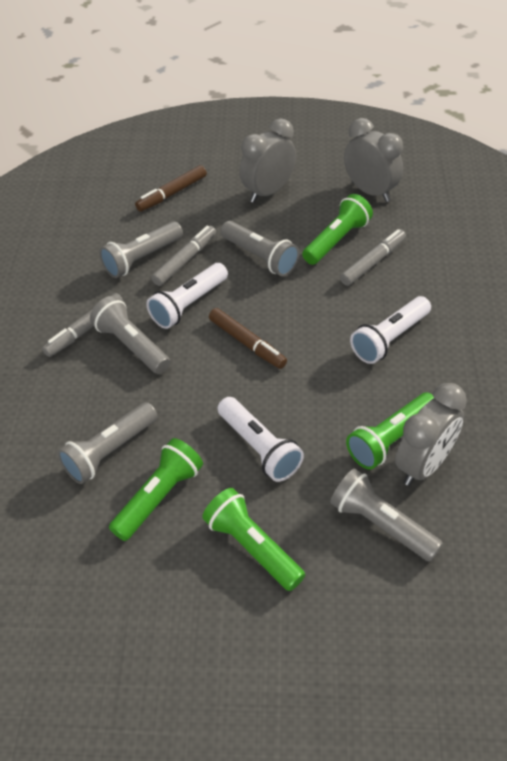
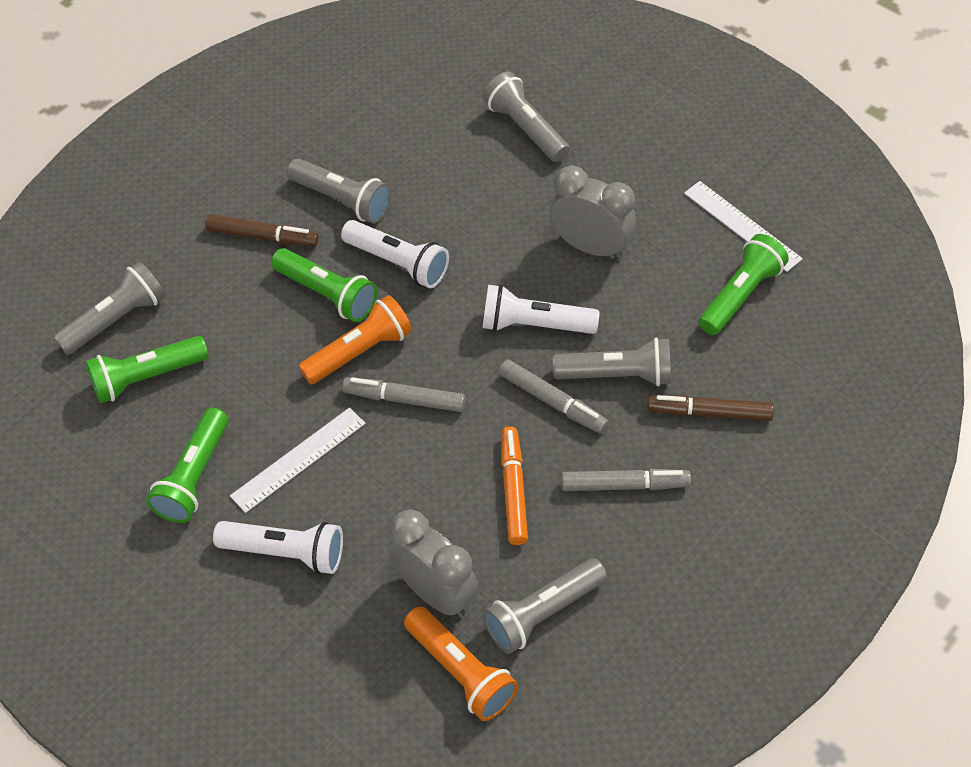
grey clock: 3 -> 2
orange flashlight: 0 -> 2
orange marker: 0 -> 1
white ruler: 0 -> 2

